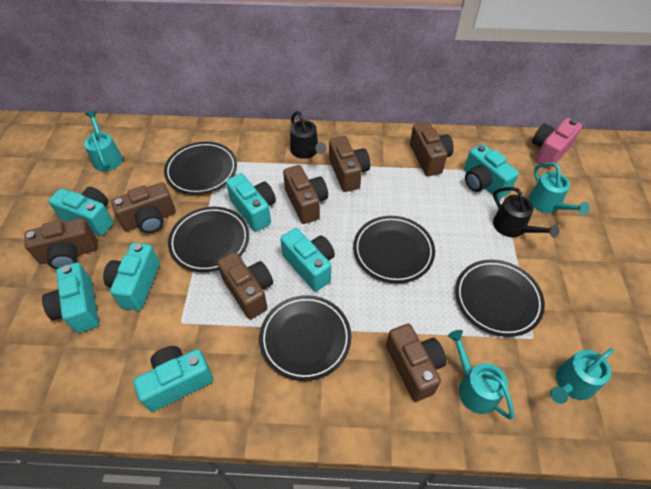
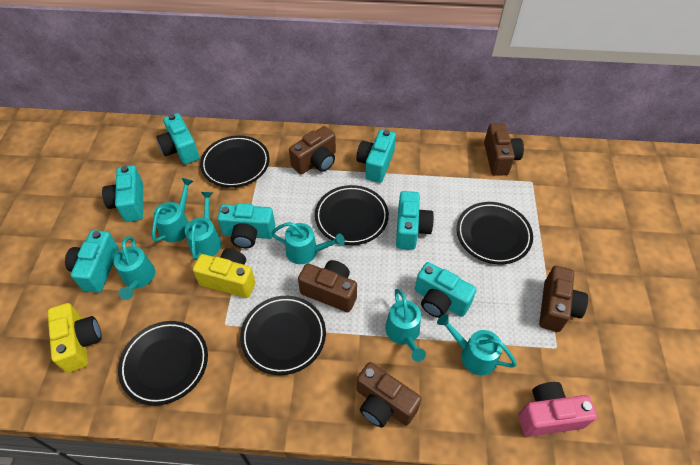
black watering can: 2 -> 0
brown camera: 7 -> 5
turquoise watering can: 4 -> 6
yellow camera: 0 -> 2

